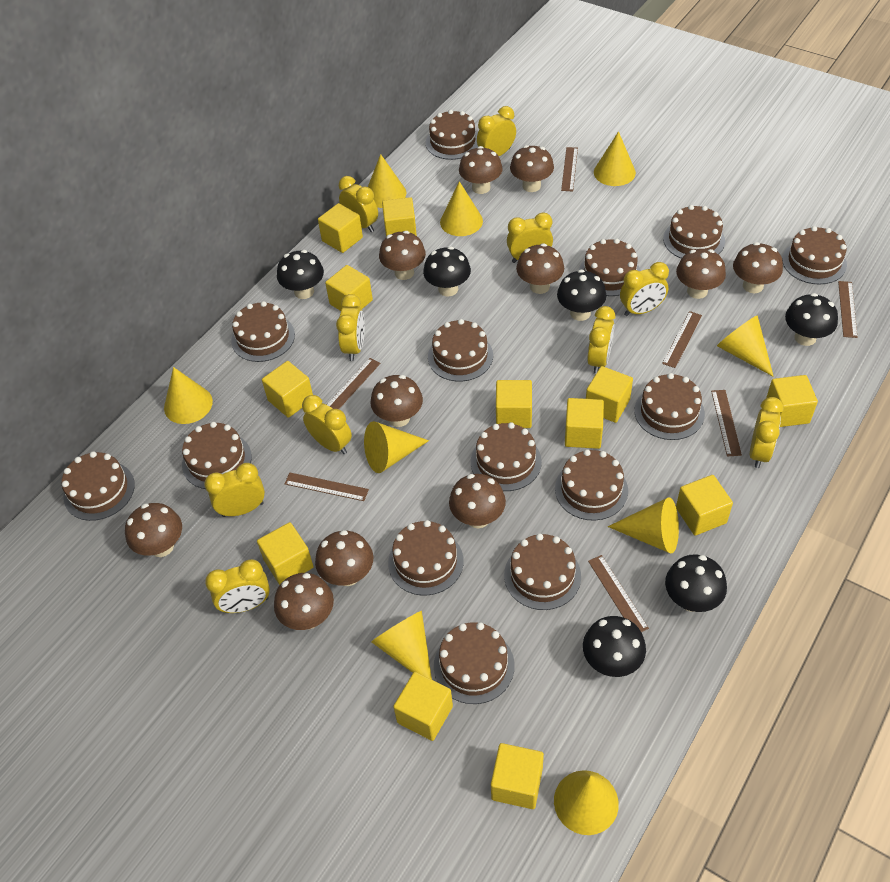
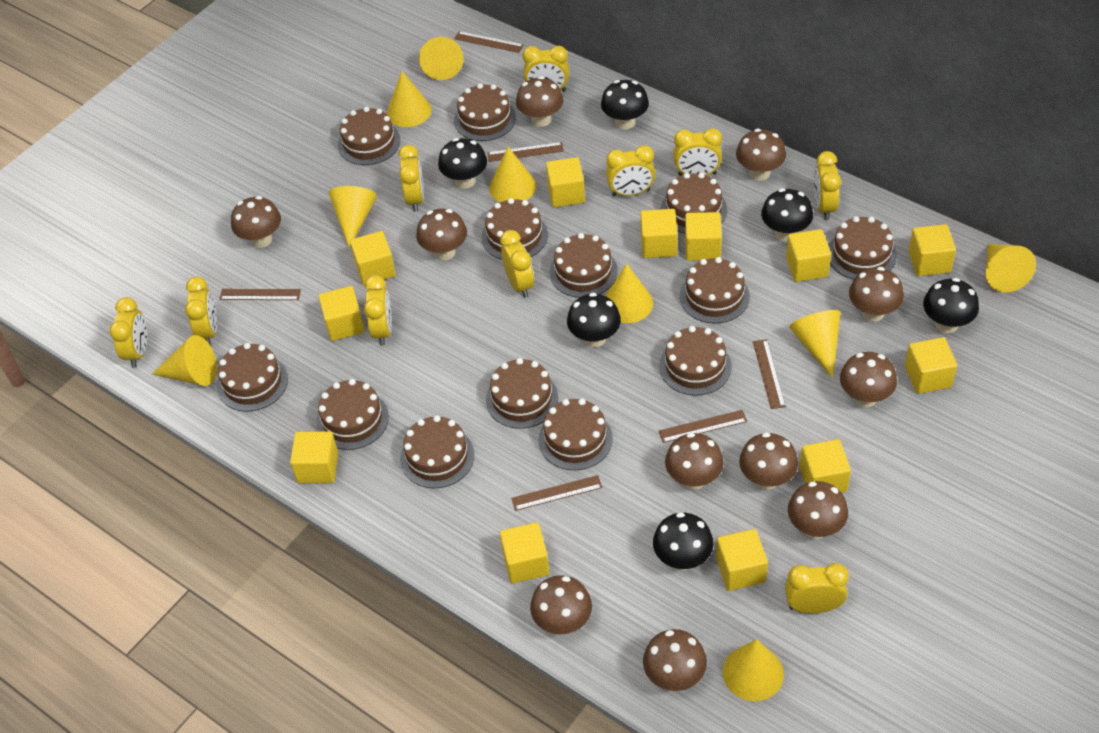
brown cake: 14 -> 13
brown ruler: 7 -> 6

